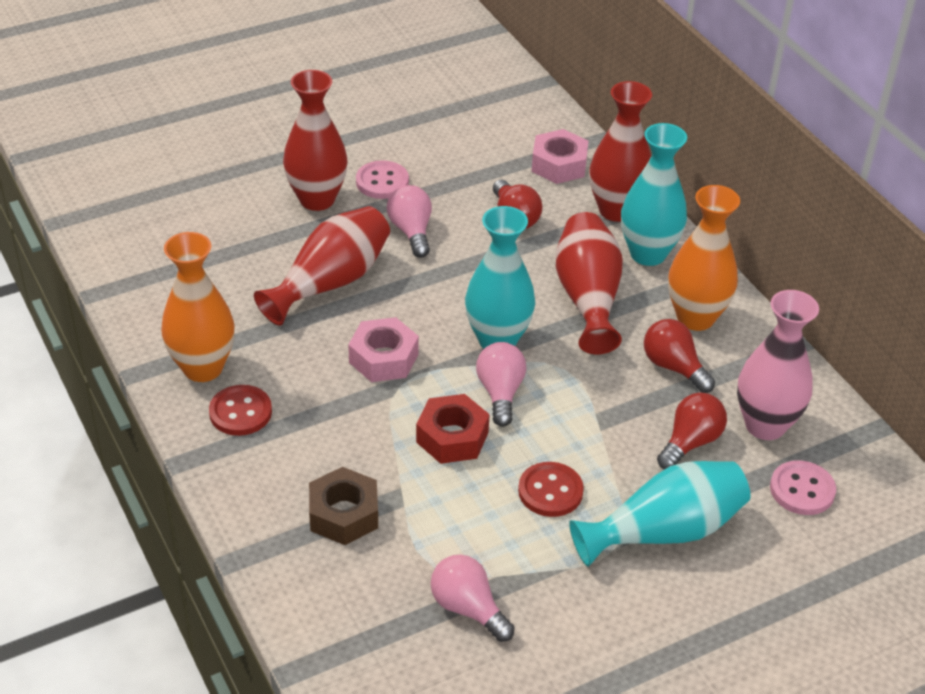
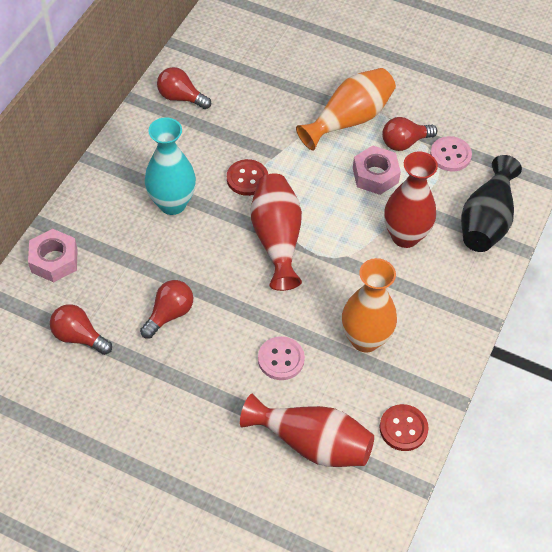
black vase: 0 -> 1
brown nut: 1 -> 0
pink light bulb: 3 -> 0
pink vase: 1 -> 0
red light bulb: 3 -> 4
red nut: 1 -> 0
red vase: 4 -> 3
turquoise vase: 3 -> 1

